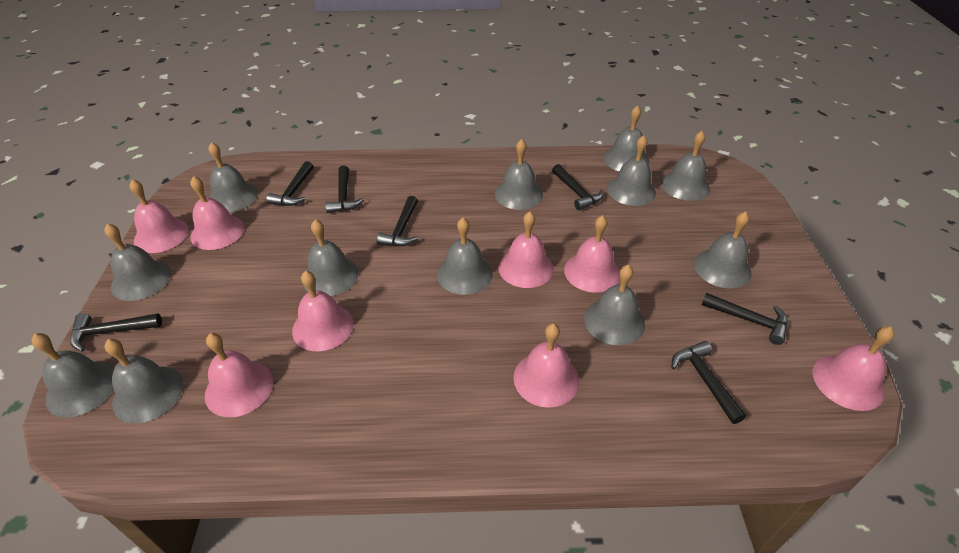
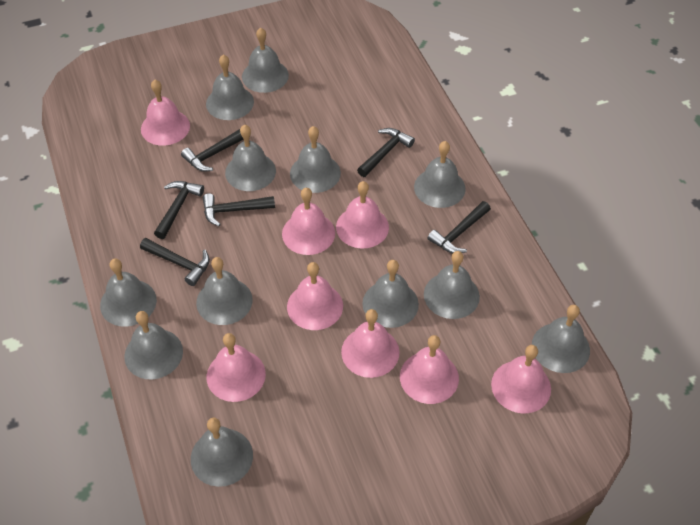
black hammer: 7 -> 6

